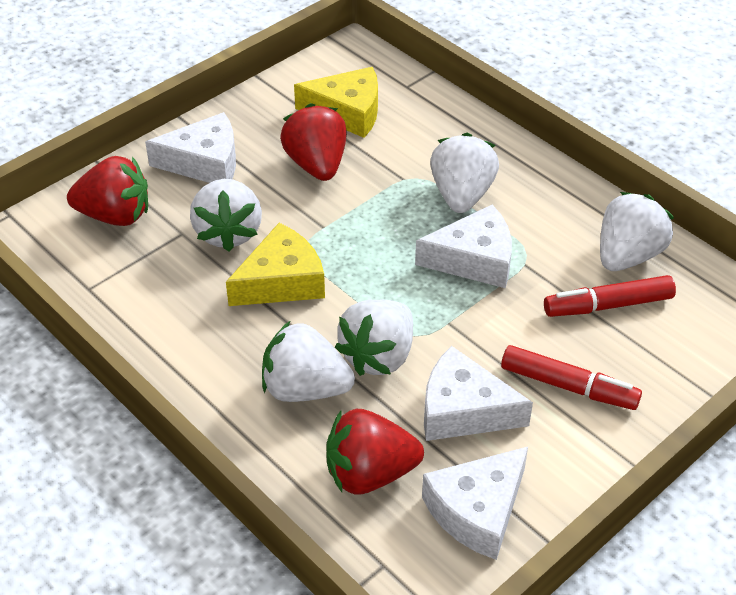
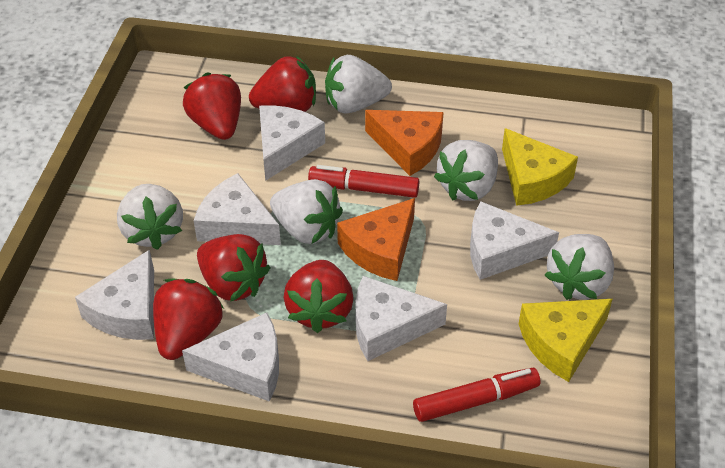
orange cheese: 0 -> 2
red strawberry: 3 -> 5
white cheese: 4 -> 6

